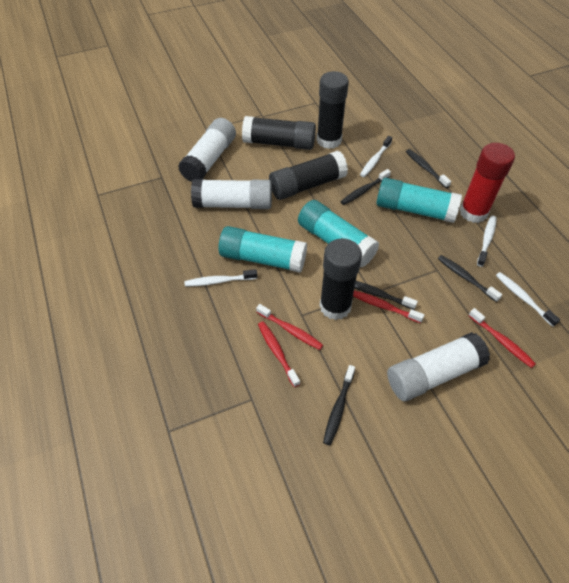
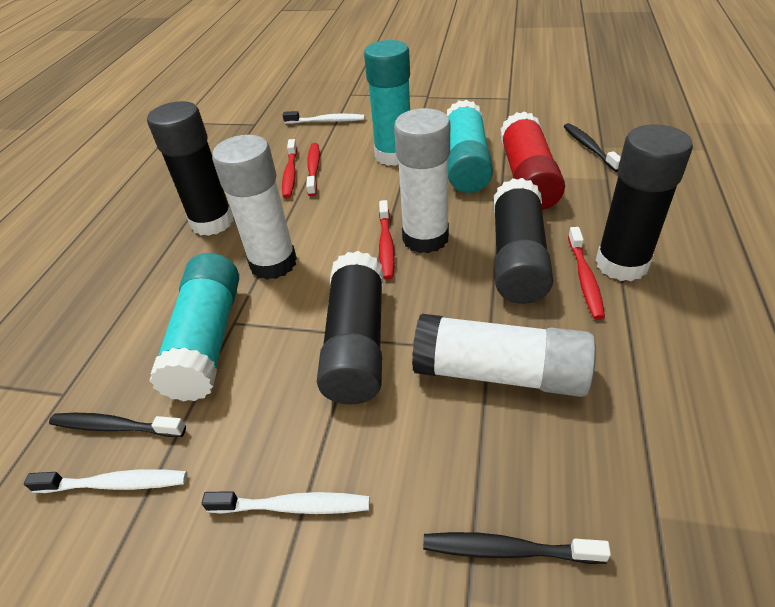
black toothbrush: 5 -> 3
white toothbrush: 4 -> 3

